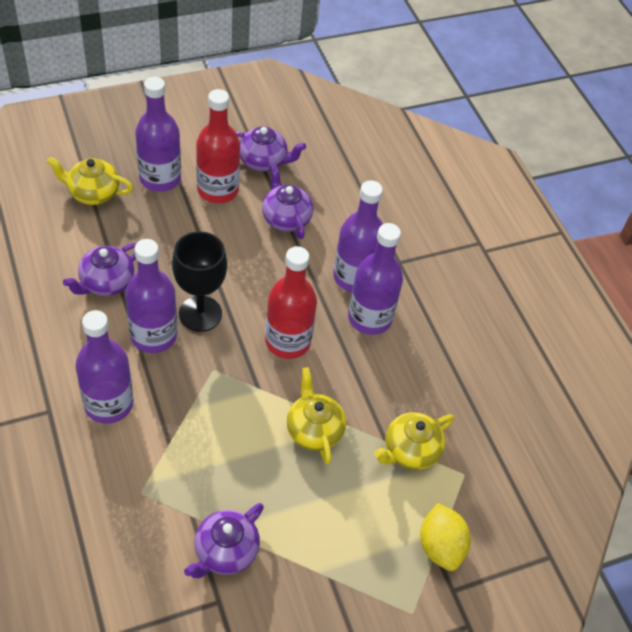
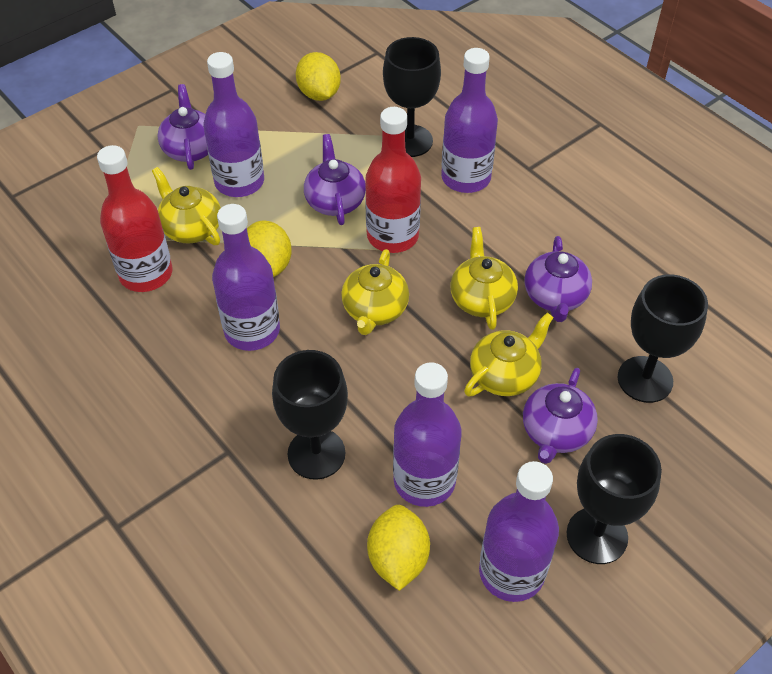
black goblet: 1 -> 4
yellow lemon: 1 -> 3
yellow teapot: 3 -> 4

